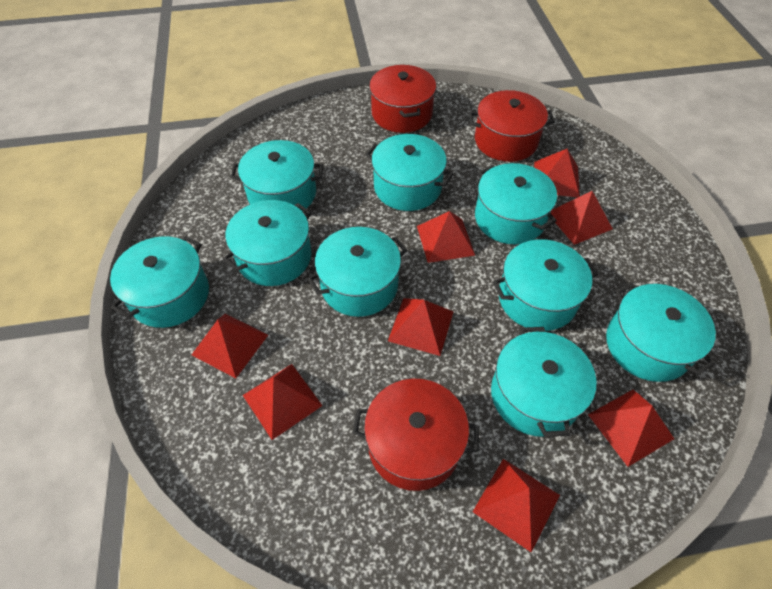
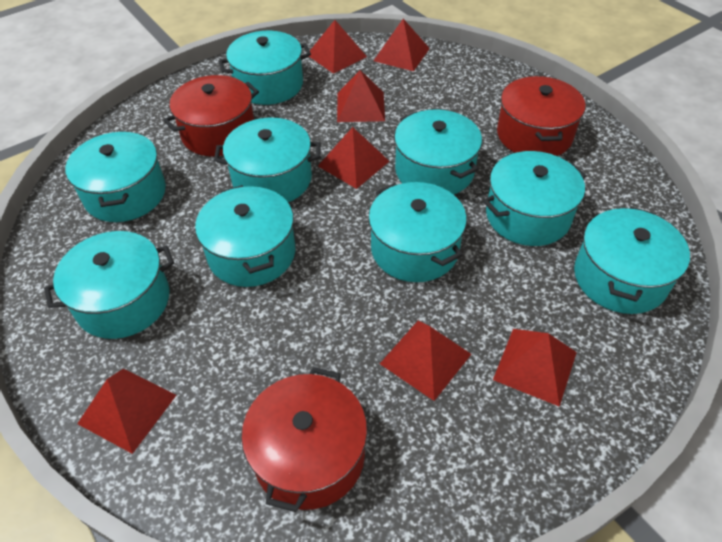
red pyramid: 8 -> 7

